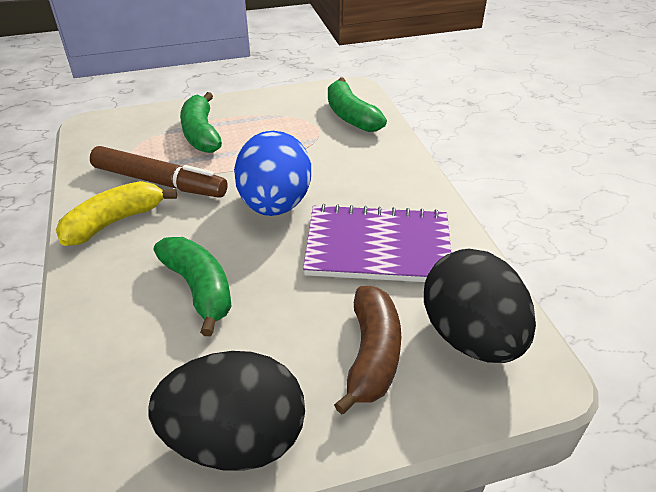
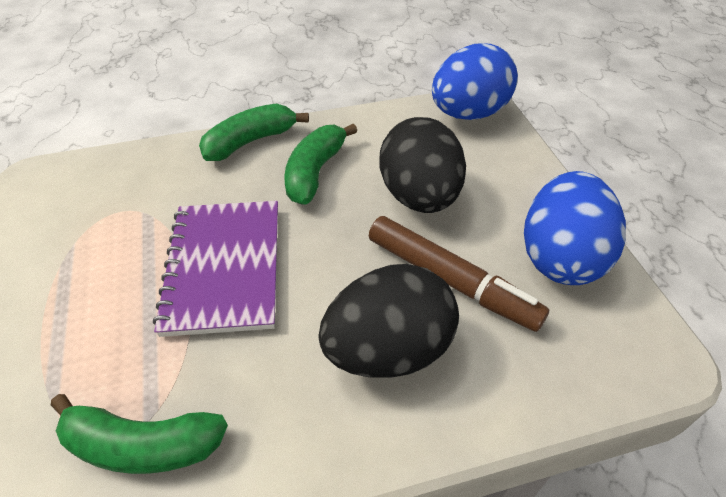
blue egg: 1 -> 2
brown banana: 1 -> 0
yellow banana: 1 -> 0

